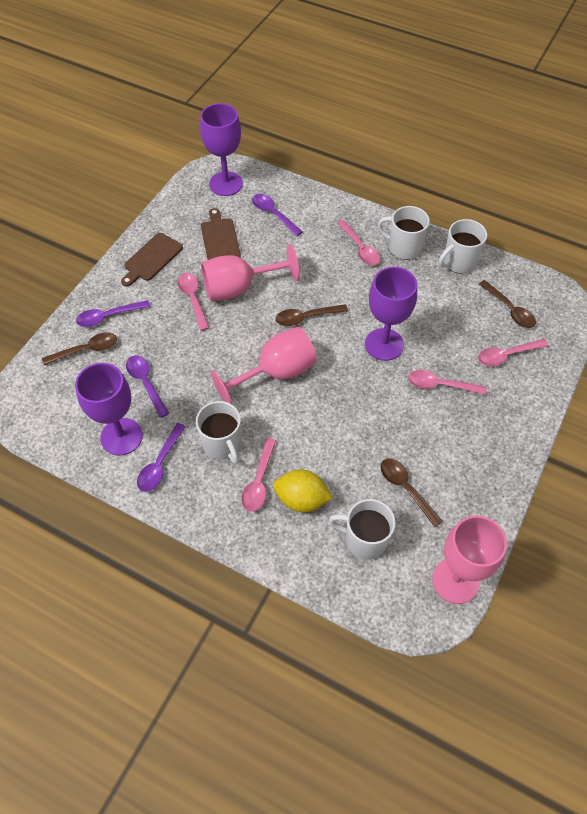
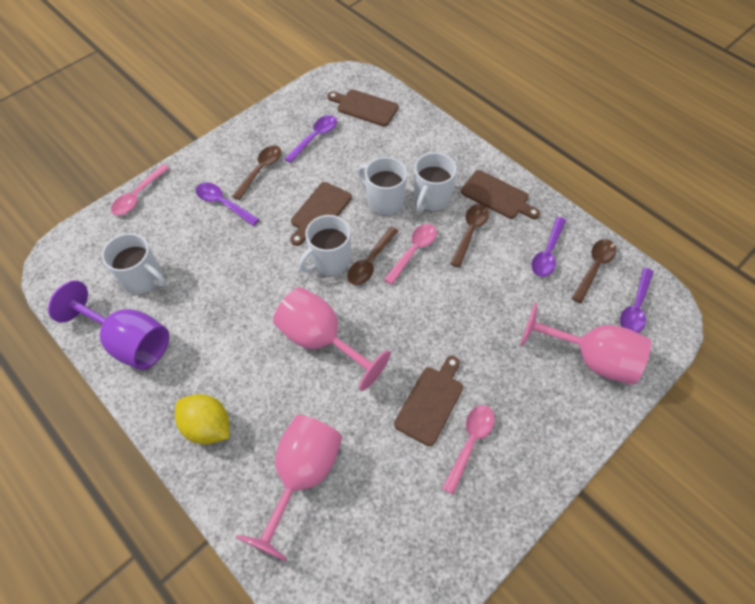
brown cutting board: 2 -> 4
pink spoon: 5 -> 3
purple goblet: 3 -> 1

